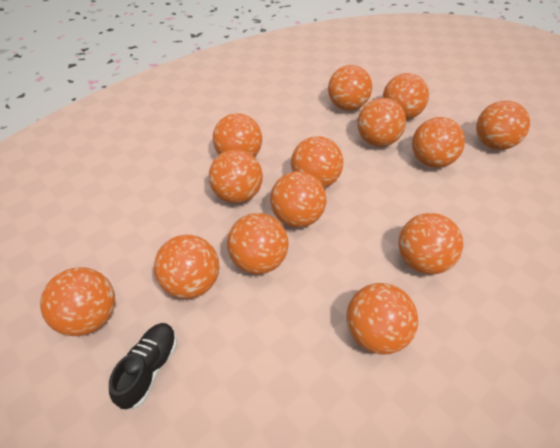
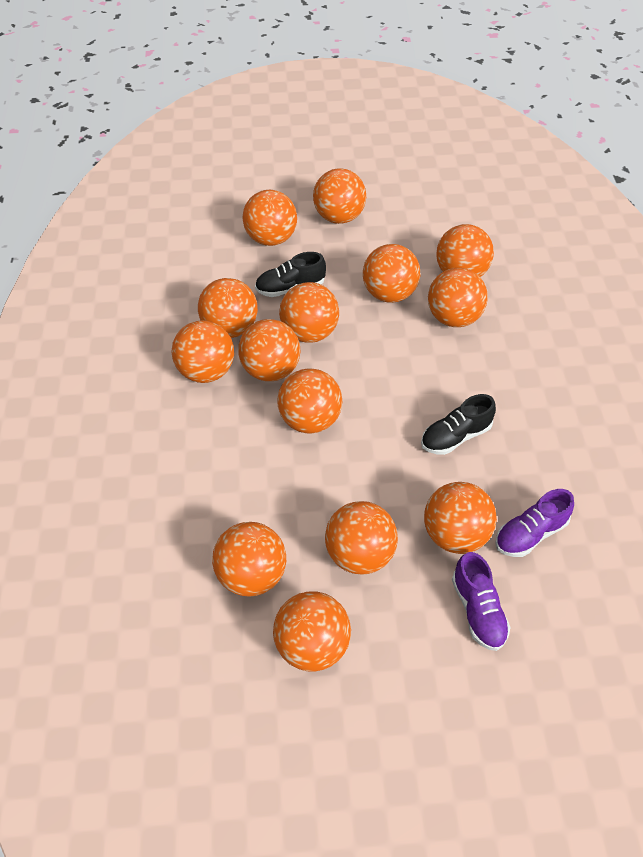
black shoe: 1 -> 2
purple shoe: 0 -> 2

